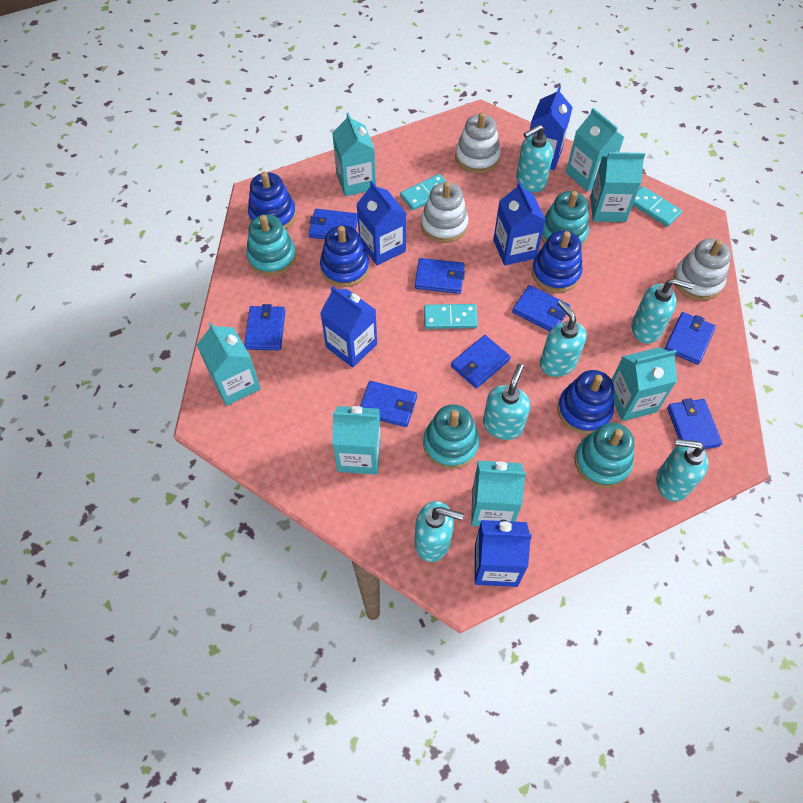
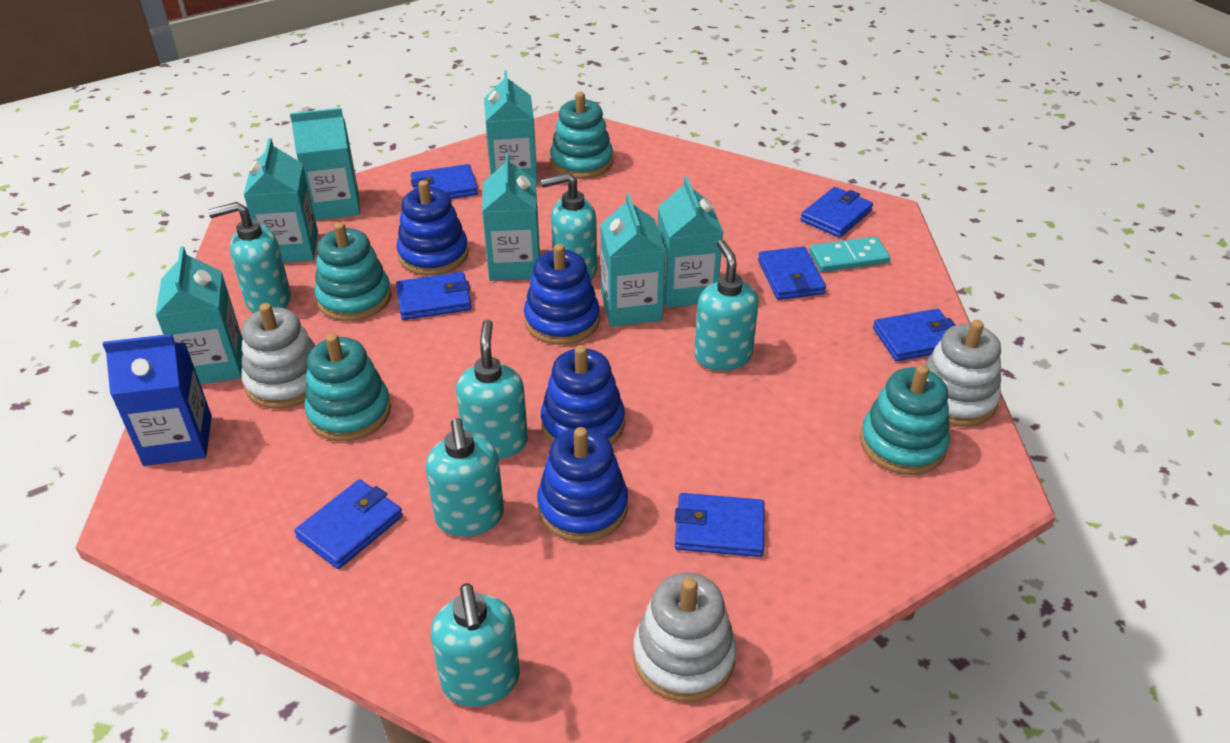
blue carton: 5 -> 1
blue wallet: 8 -> 7
turquoise domino: 3 -> 1

